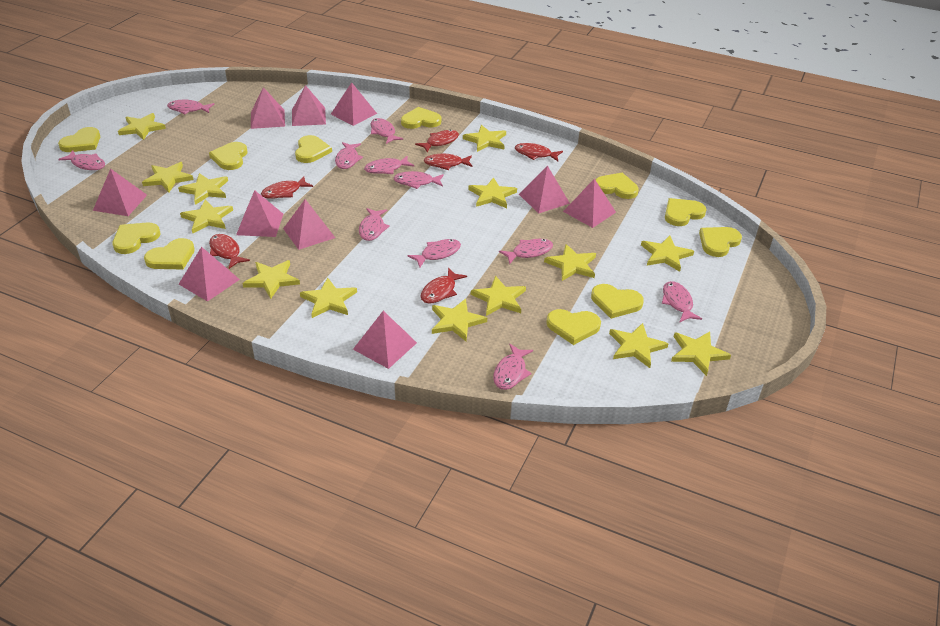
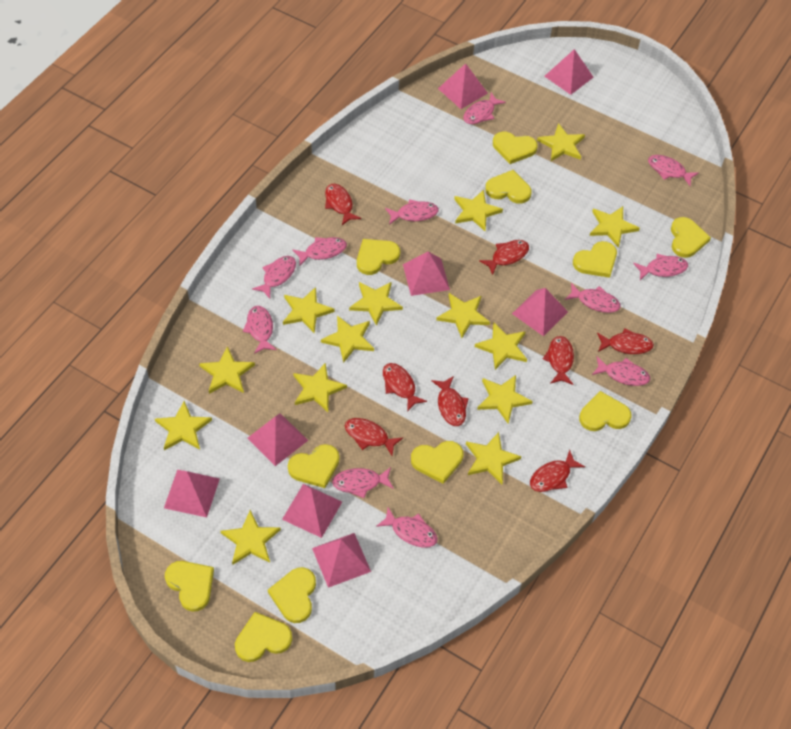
pink pyramid: 10 -> 8
red fish: 6 -> 8

